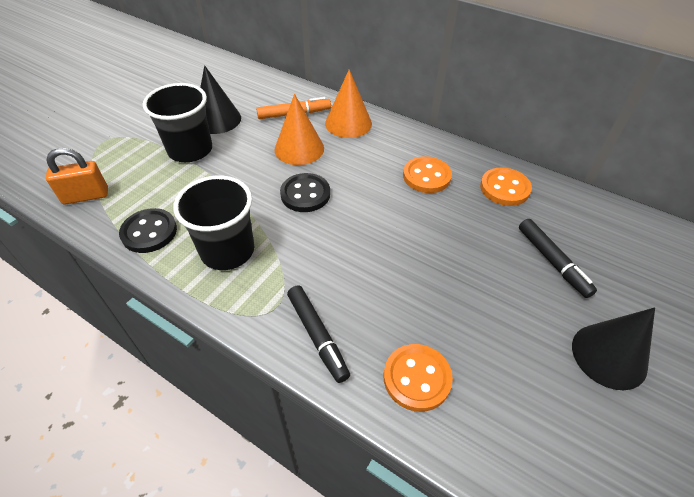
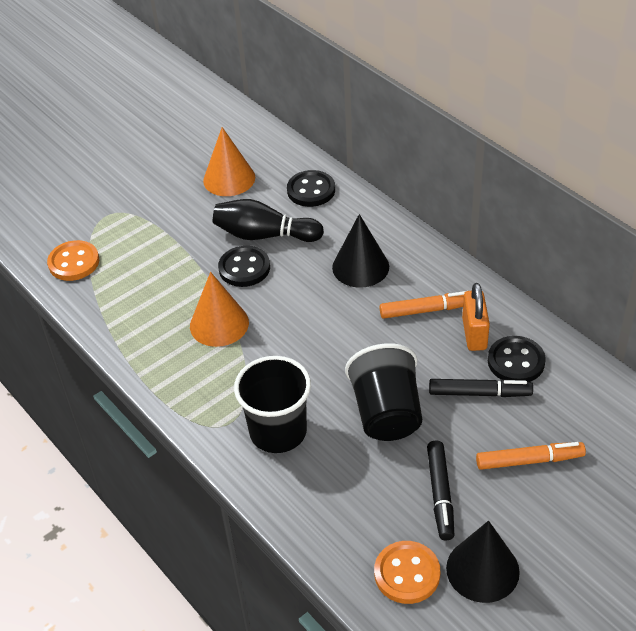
black bowling pin: 0 -> 1
black button: 2 -> 3
orange button: 3 -> 2
orange marker: 1 -> 2

